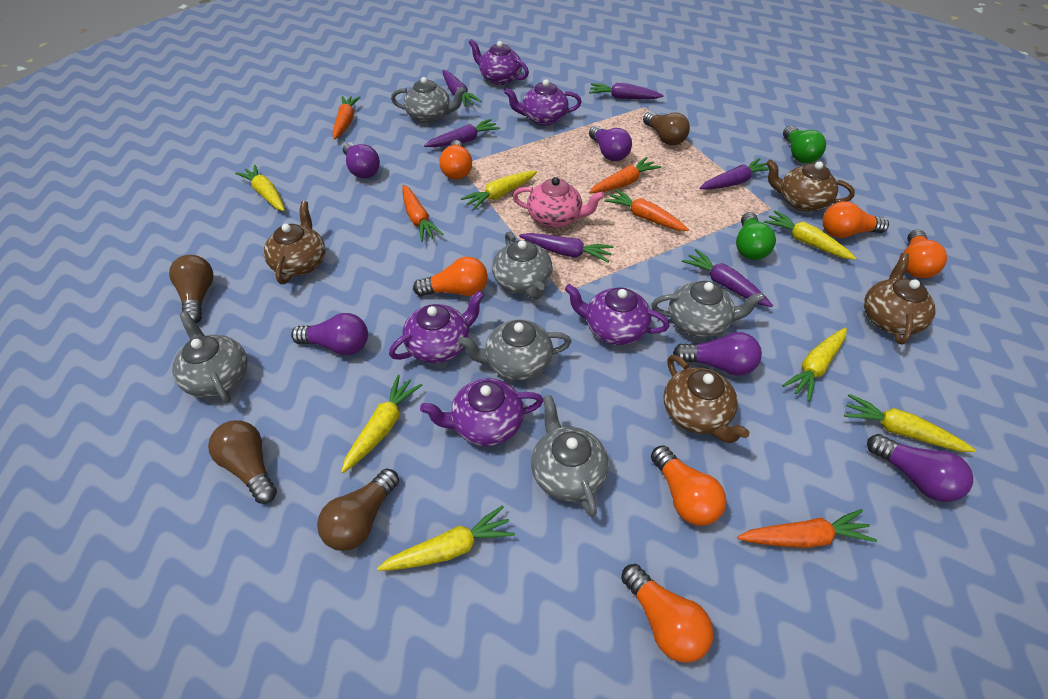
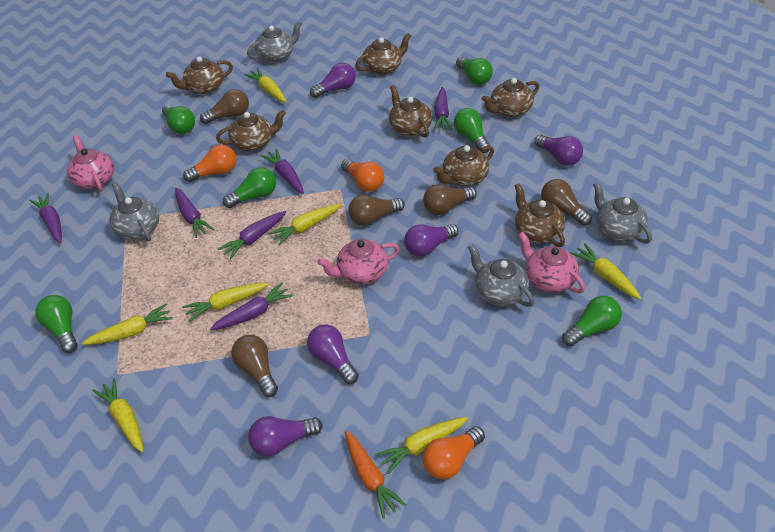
brown light bulb: 4 -> 5
brown teapot: 4 -> 7
green light bulb: 2 -> 6
grey teapot: 6 -> 4
orange carrot: 5 -> 1
orange light bulb: 6 -> 3
pink teapot: 1 -> 3
purple teapot: 5 -> 0

